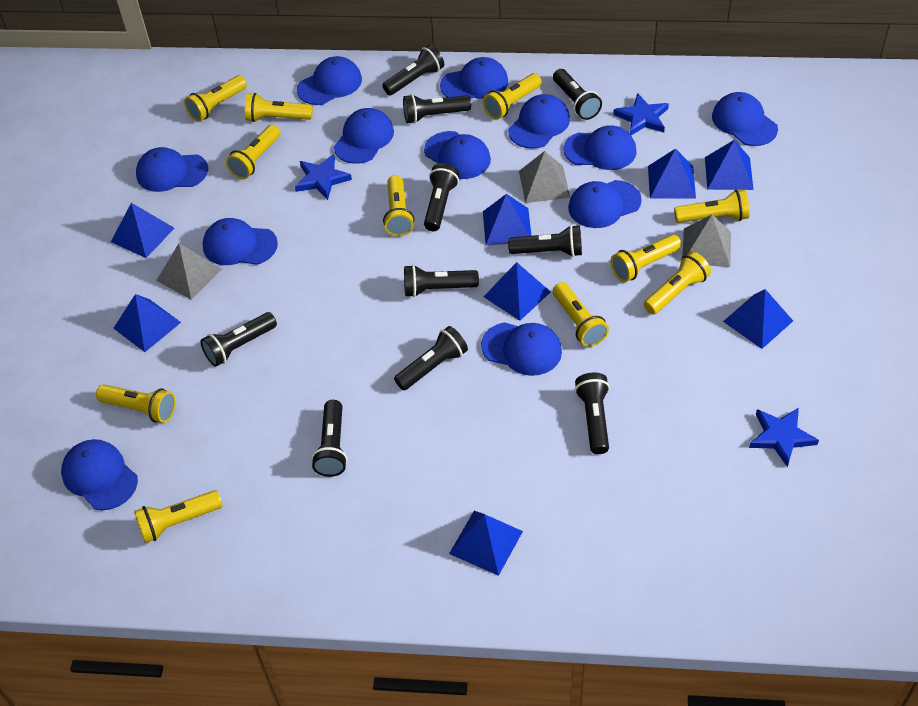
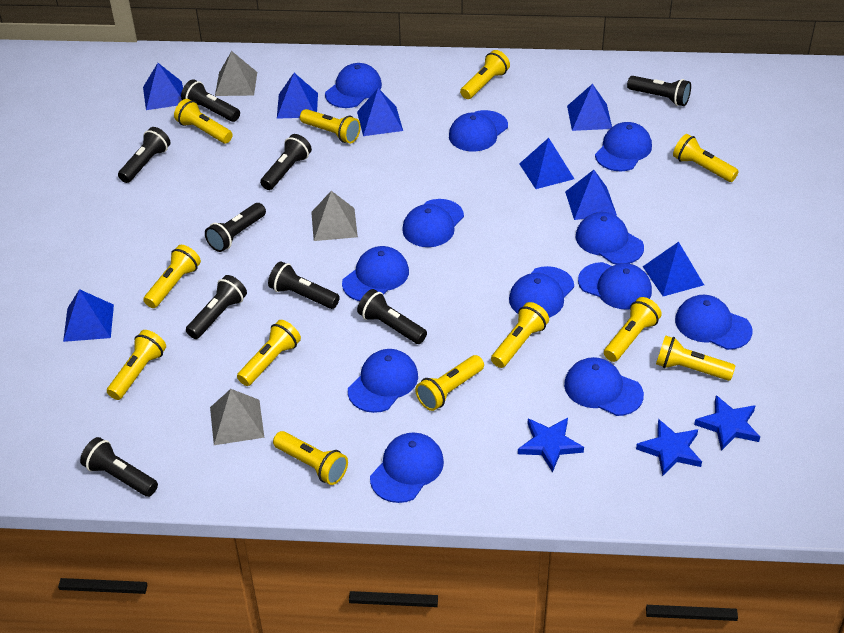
black flashlight: 10 -> 9
yellow flashlight: 11 -> 12

